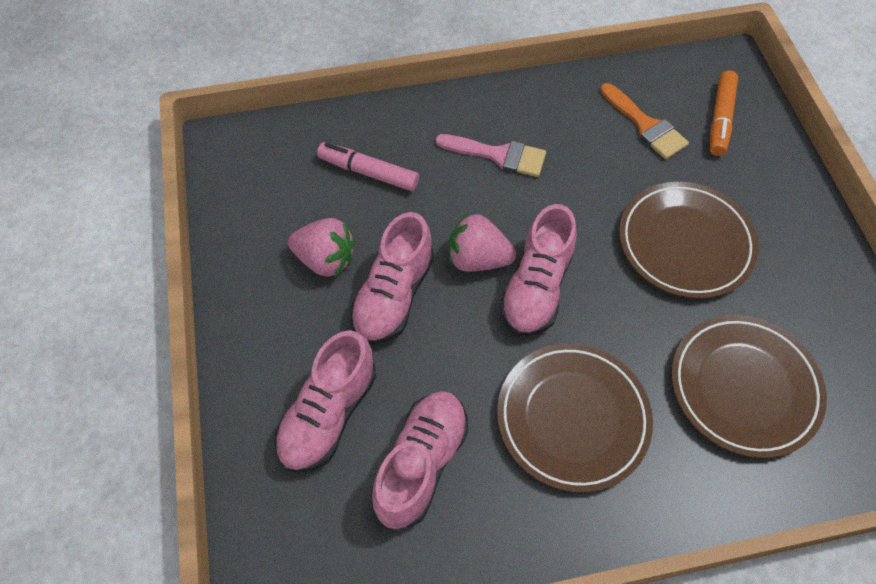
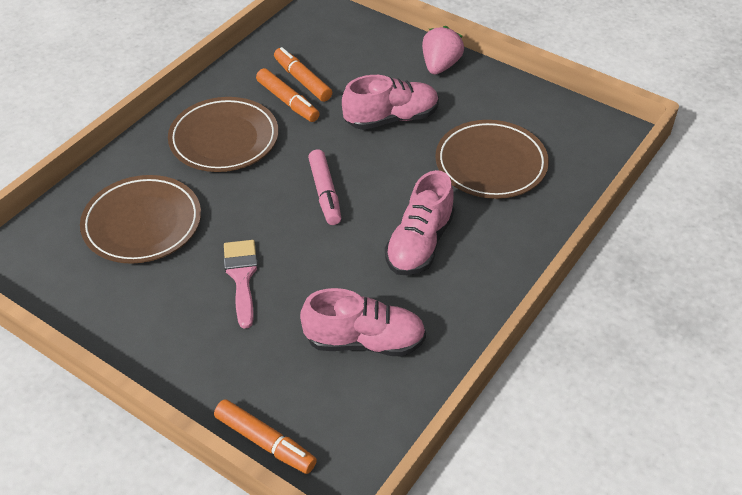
orange brush: 1 -> 0
orange marker: 1 -> 3
pink shoe: 4 -> 3
pink strawberry: 2 -> 1

